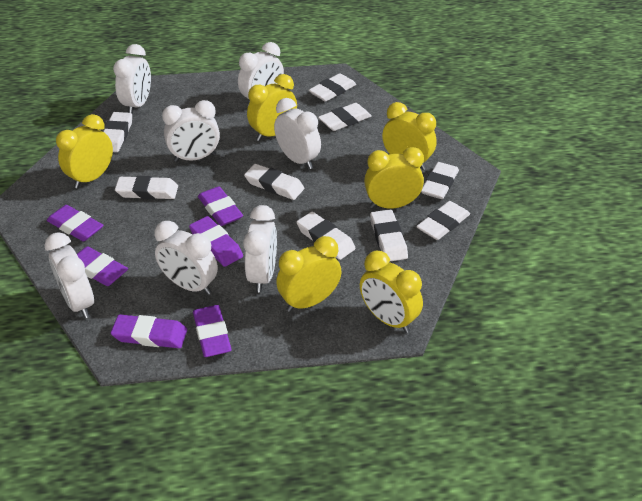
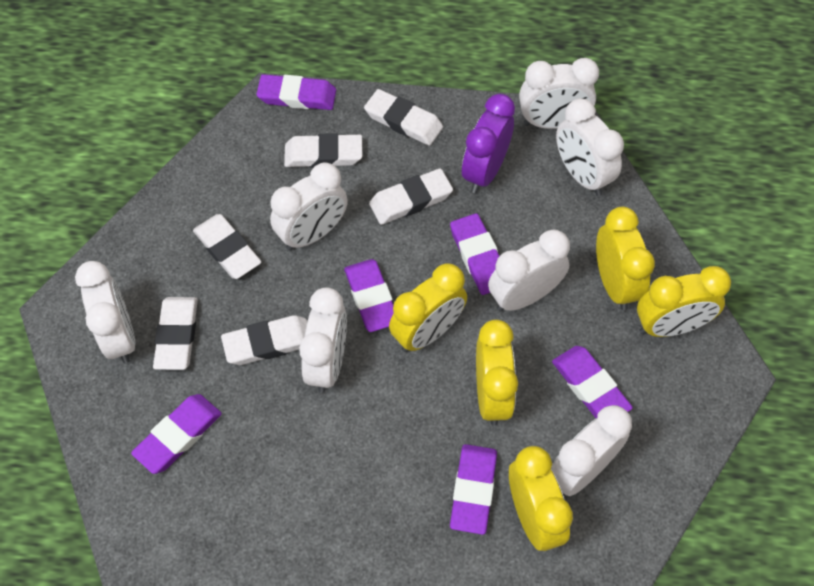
purple clock: 0 -> 1
white eraser: 9 -> 6
yellow clock: 6 -> 5

